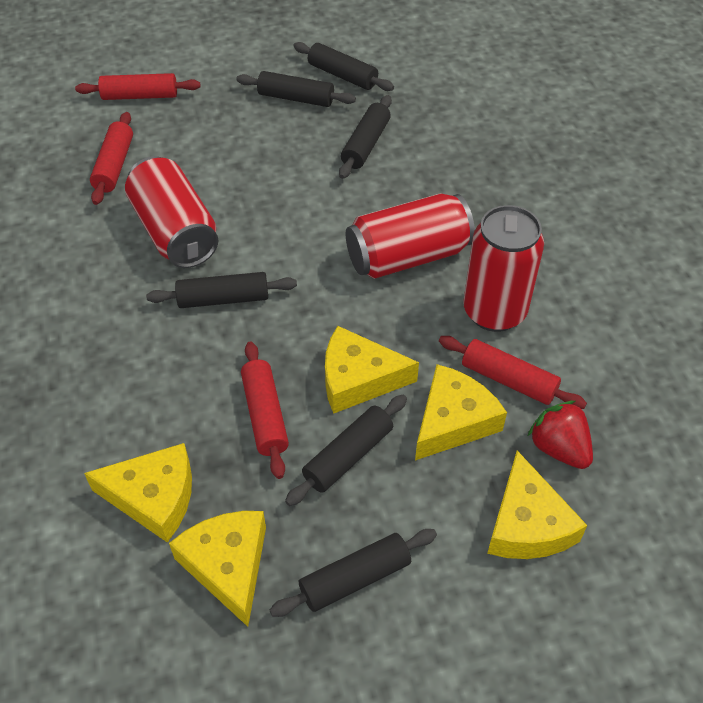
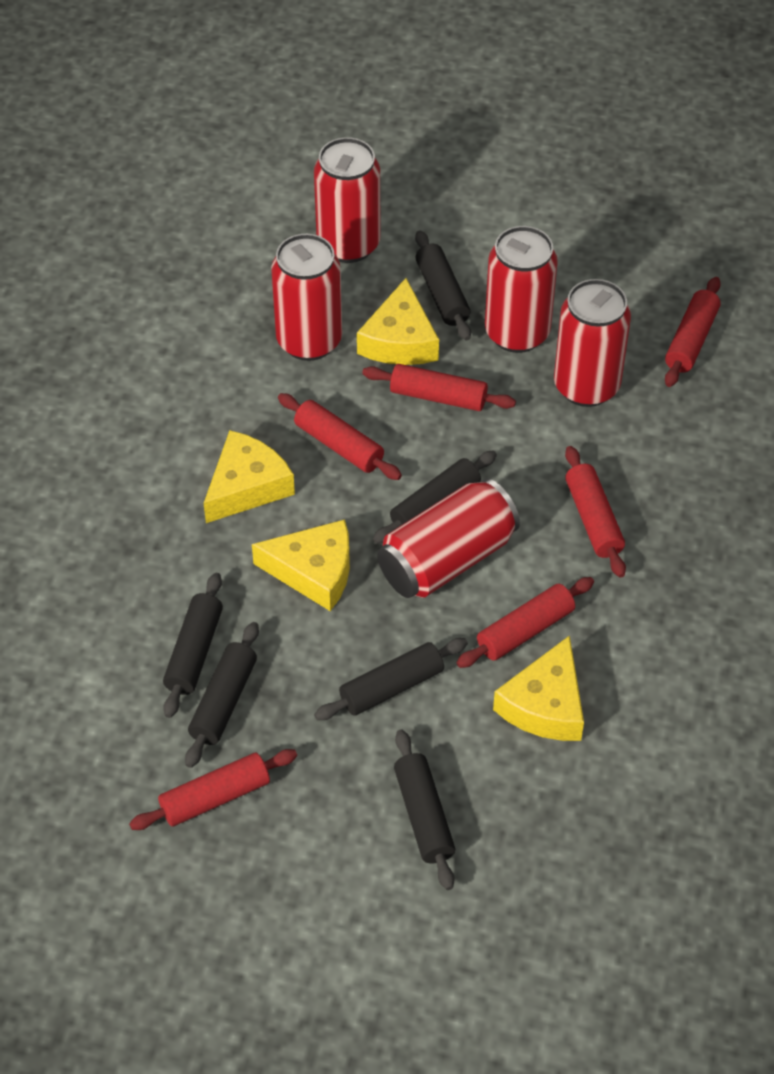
red can: 3 -> 5
red rolling pin: 4 -> 6
red strawberry: 1 -> 0
yellow cheese: 5 -> 4

